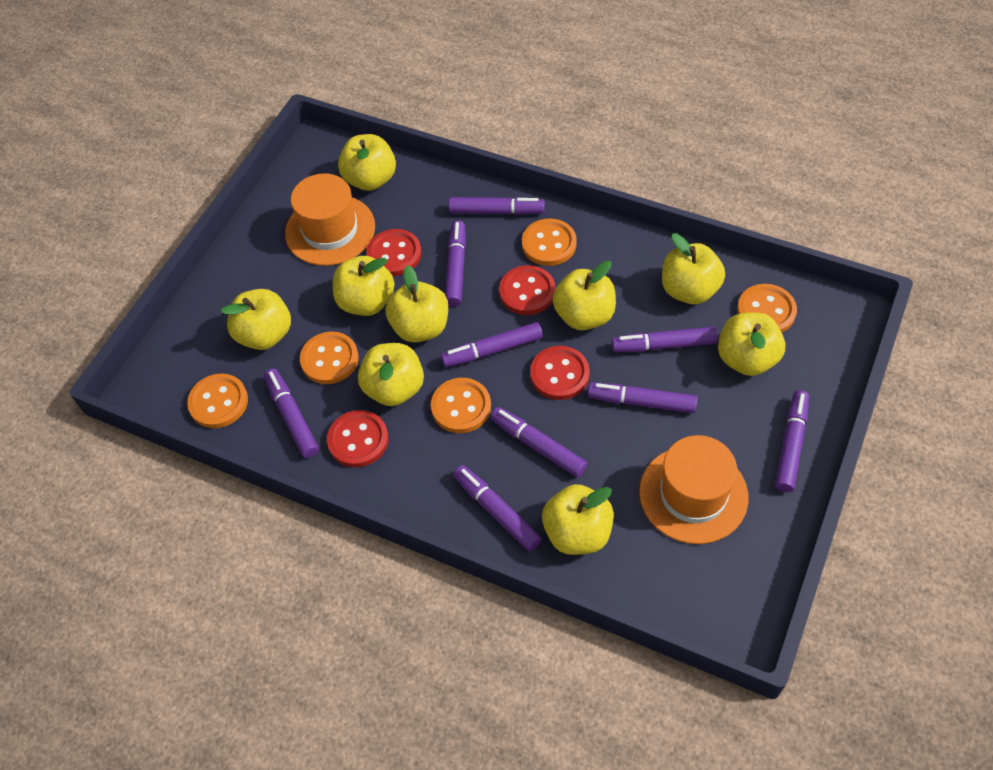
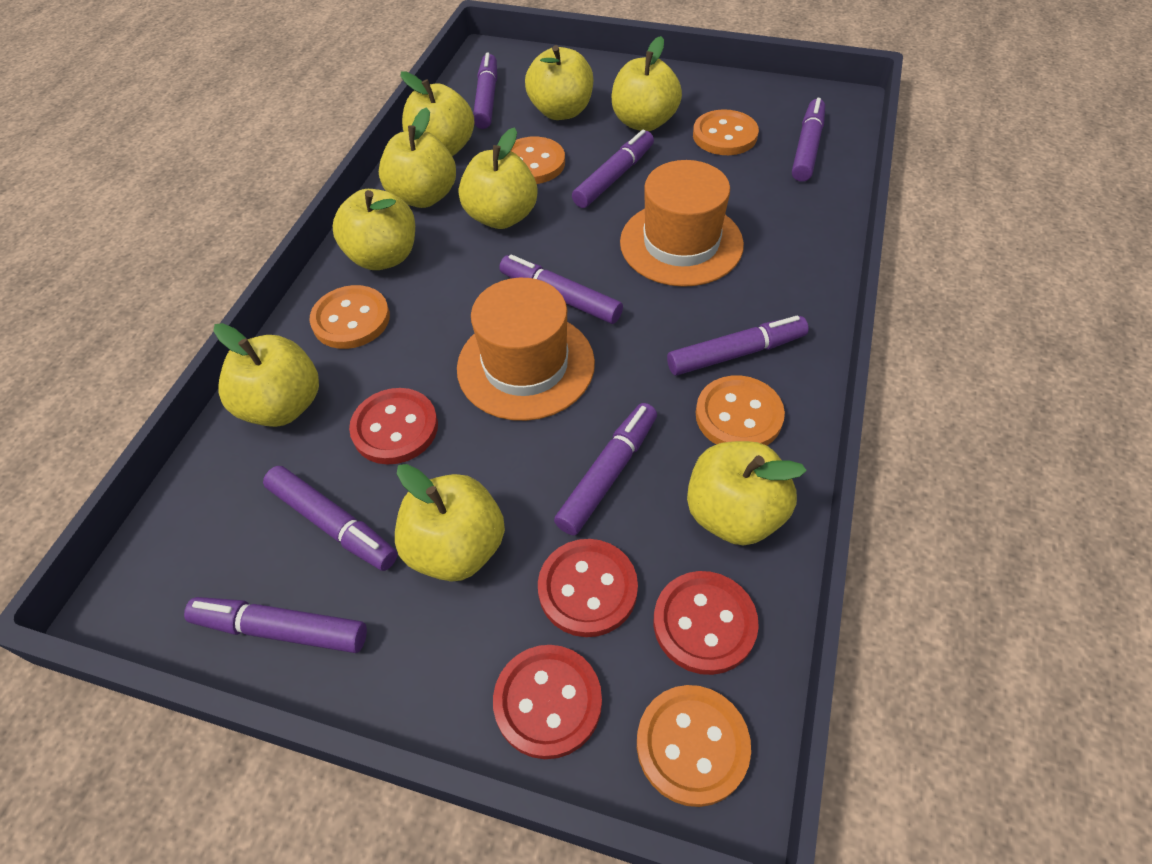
purple marker: 9 -> 8

